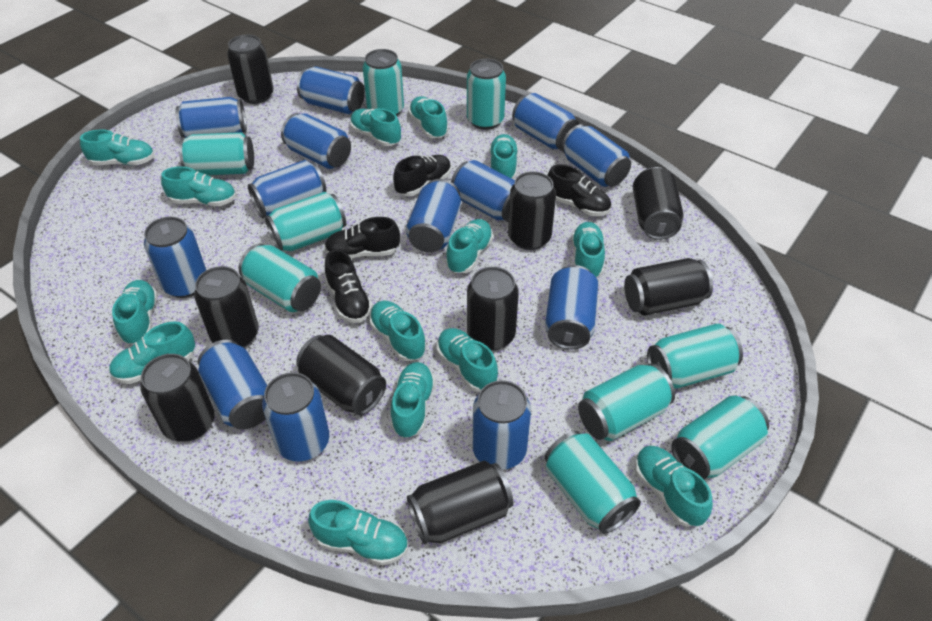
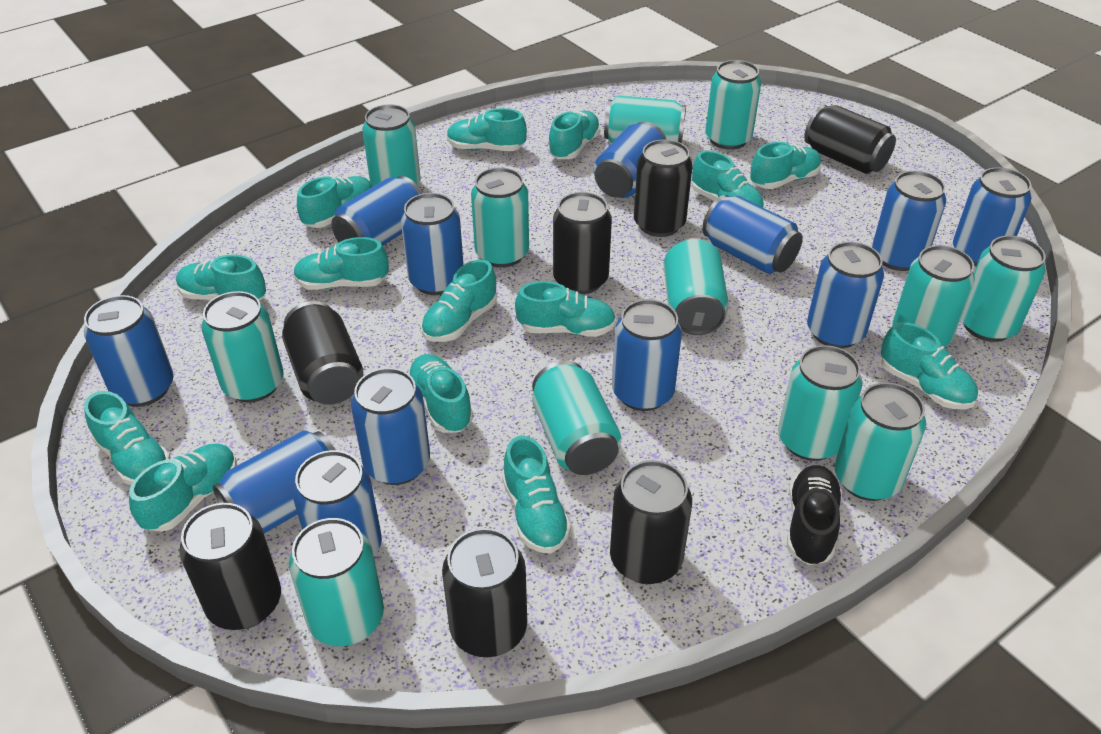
black can: 9 -> 7
black shoe: 4 -> 1
blue can: 13 -> 12
turquoise can: 9 -> 12

